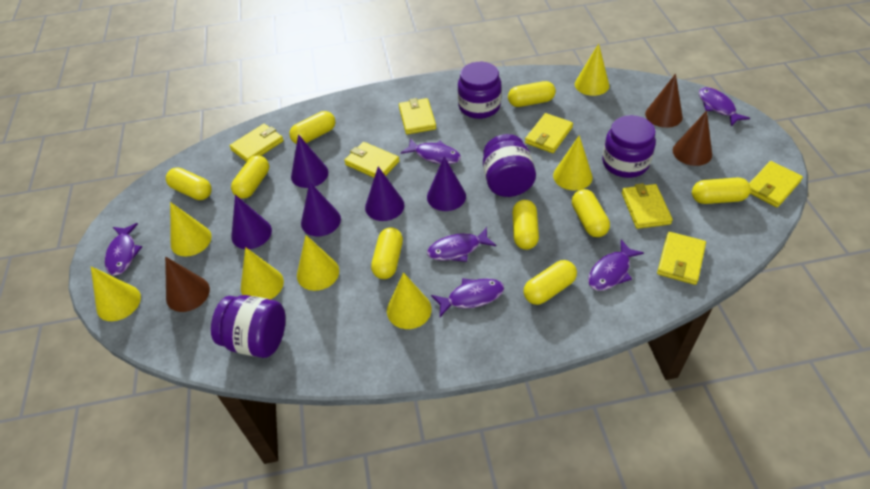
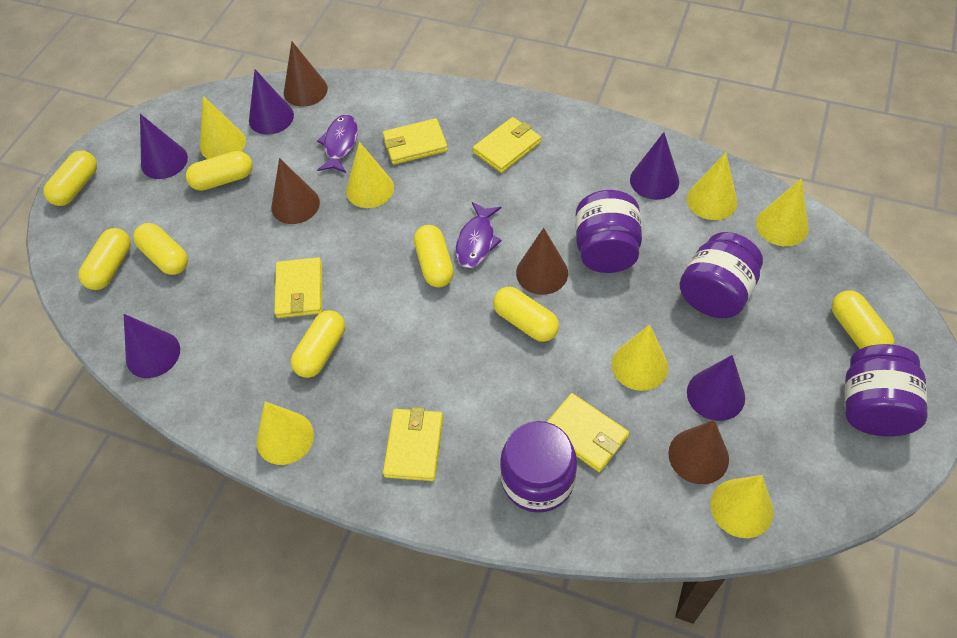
brown cone: 3 -> 4
purple fish: 6 -> 2
yellow capsule: 9 -> 8
yellow wallet: 7 -> 5

